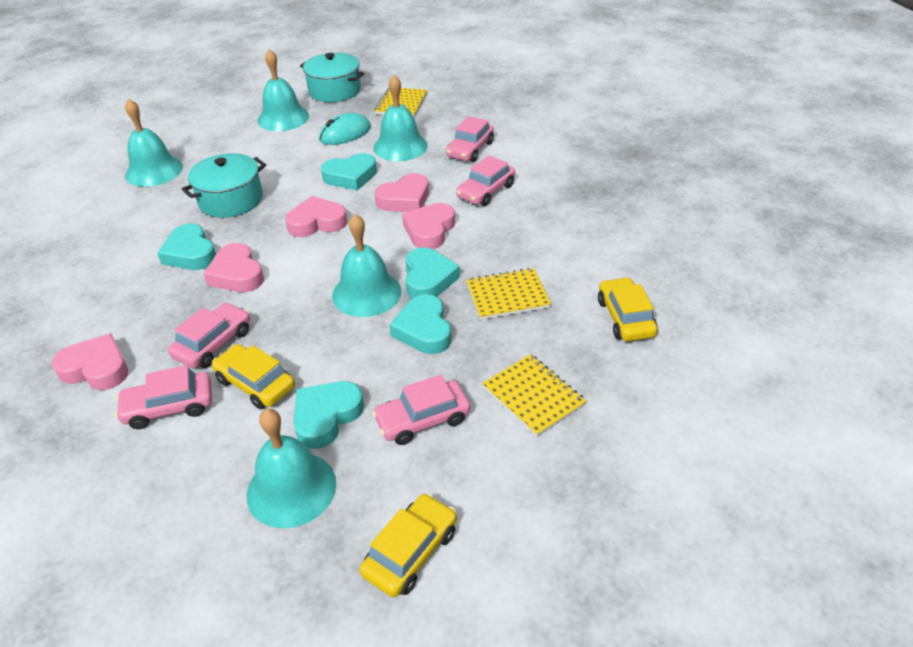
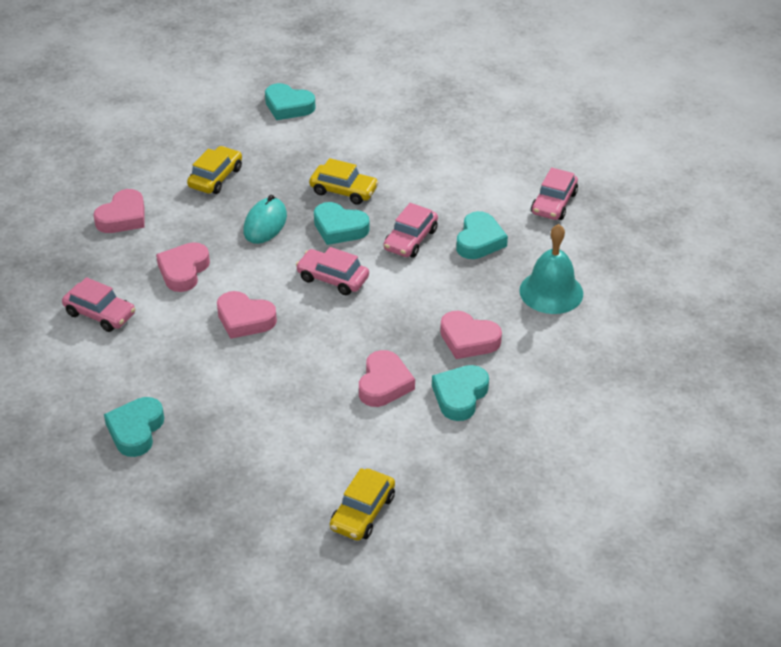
pink car: 5 -> 4
turquoise bell: 5 -> 1
turquoise pot: 2 -> 0
yellow notebook: 3 -> 0

